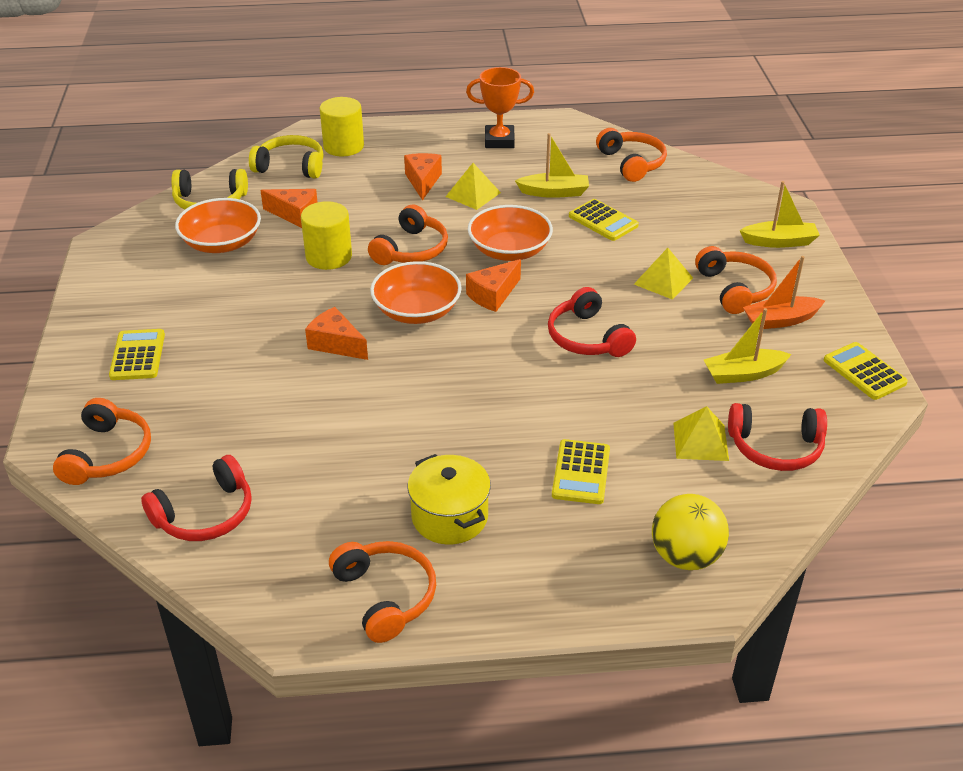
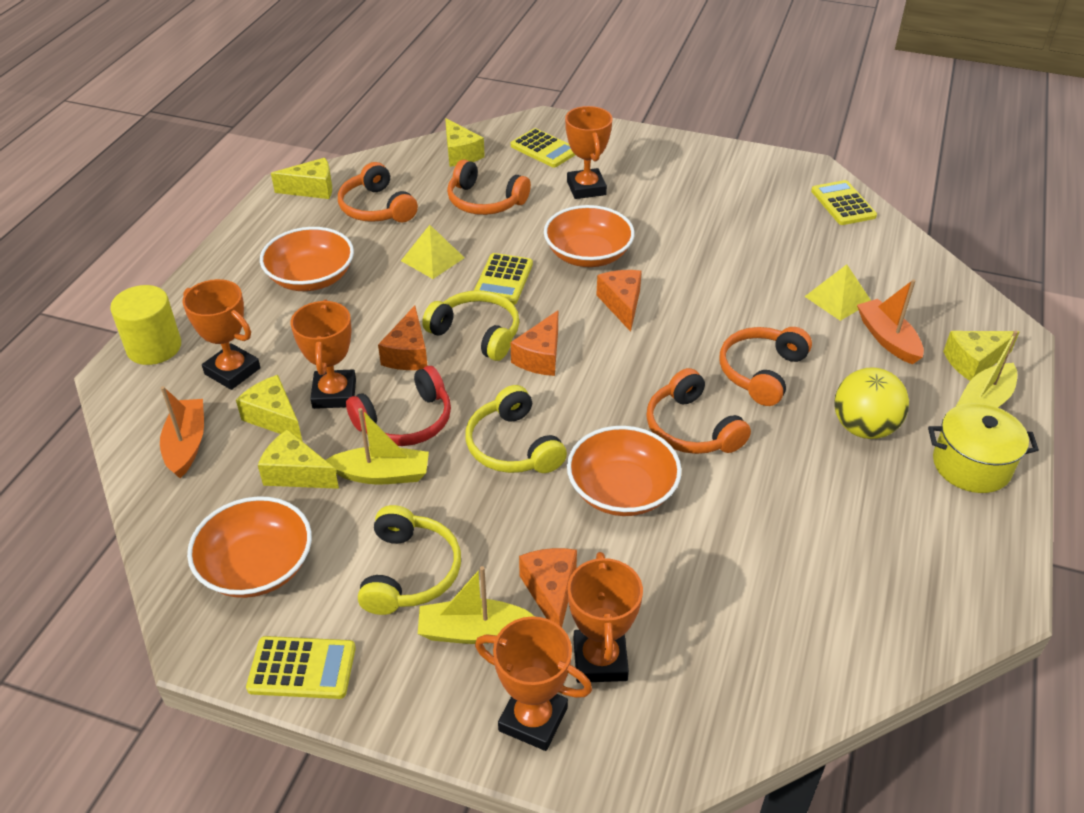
orange boat: 1 -> 2
orange bowl: 3 -> 4
orange headphones: 5 -> 4
orange trophy: 1 -> 5
red headphones: 3 -> 1
yellow cheese: 0 -> 5
yellow cylinder: 2 -> 1
yellow headphones: 2 -> 3
yellow pyramid: 3 -> 2

